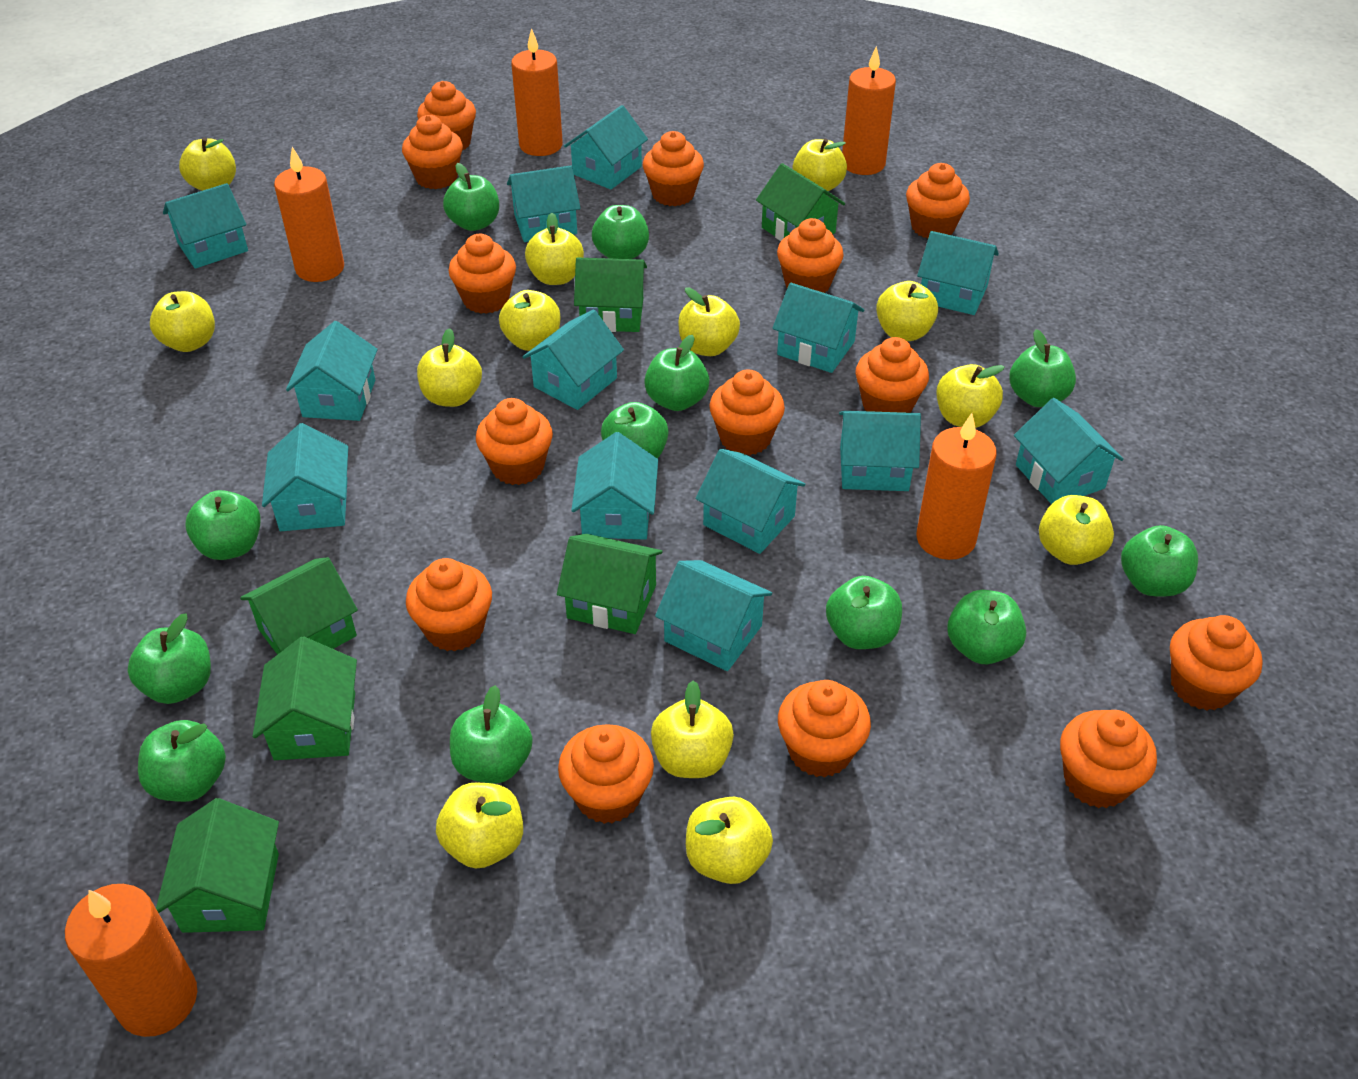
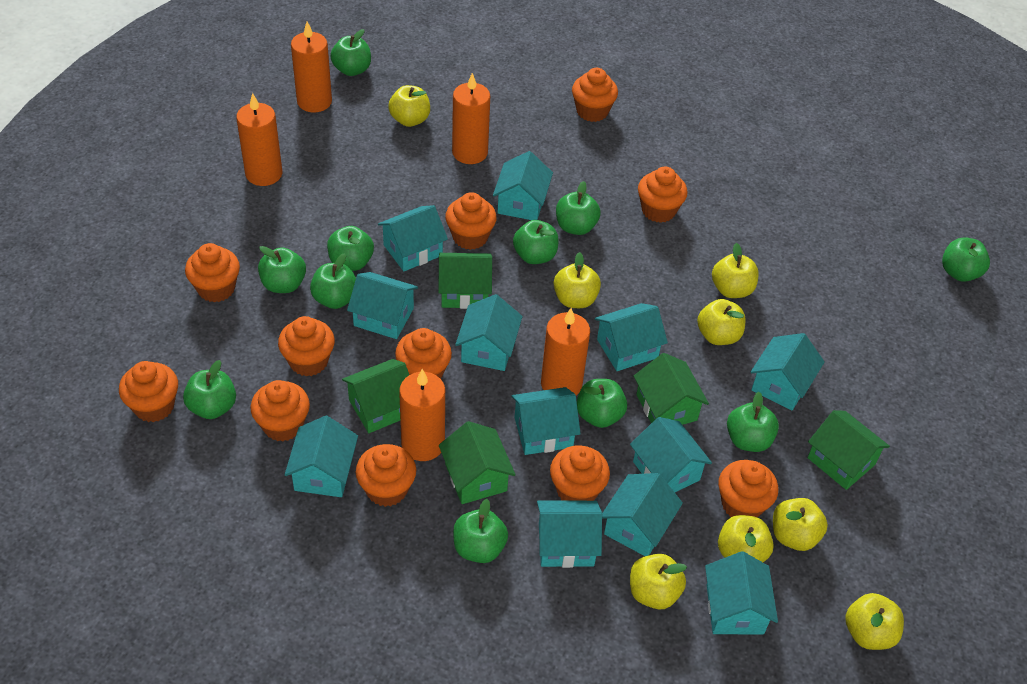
green apple: 12 -> 11
green house: 6 -> 5
orange cupcake: 14 -> 11
turquoise house: 13 -> 12
yellow apple: 13 -> 8

